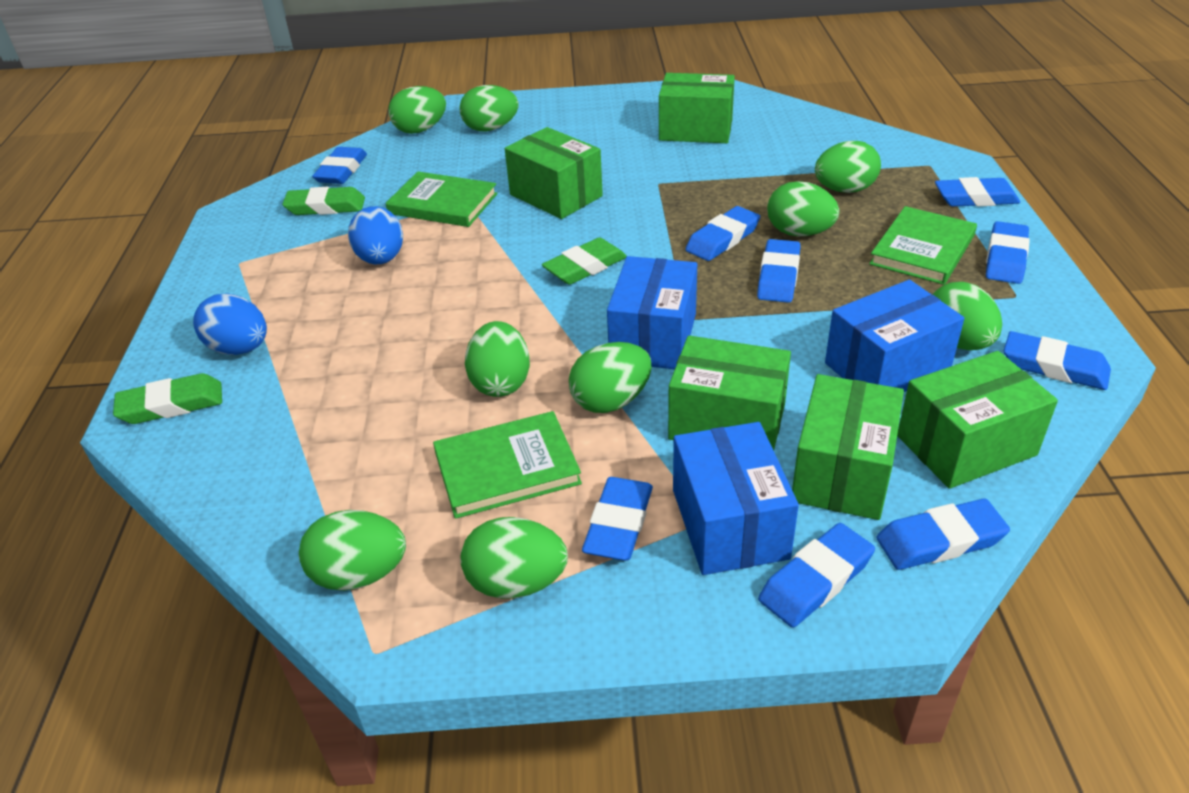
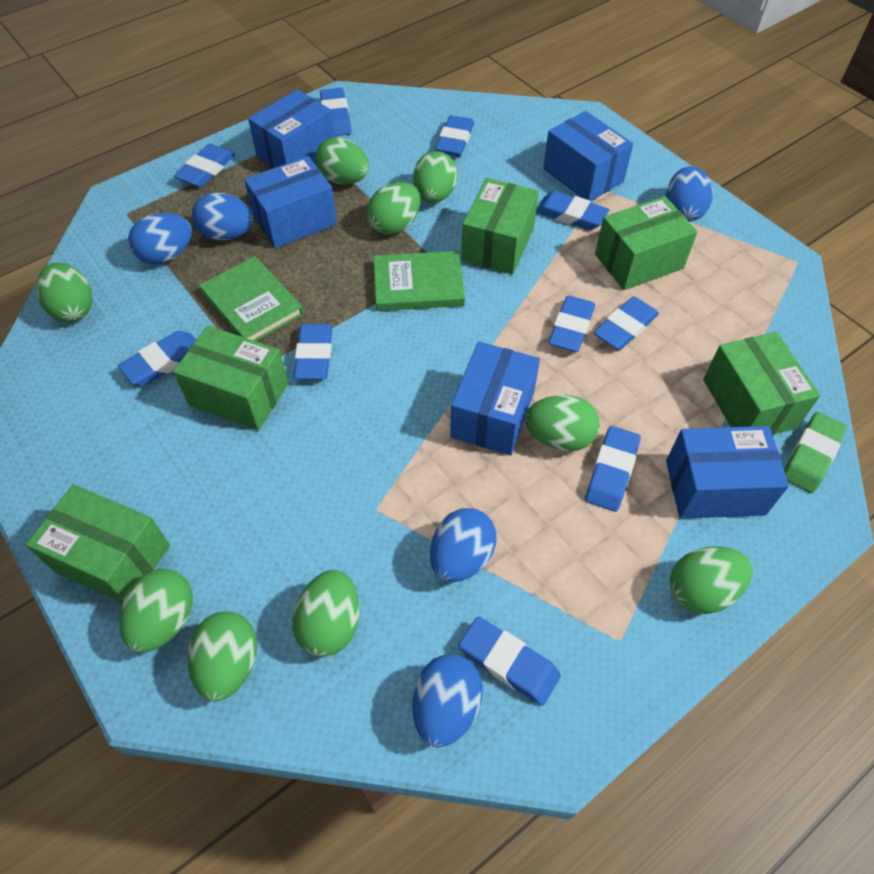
blue box: 3 -> 5
blue egg: 2 -> 5
blue eraser: 9 -> 10
green book: 3 -> 2
green eraser: 3 -> 1

